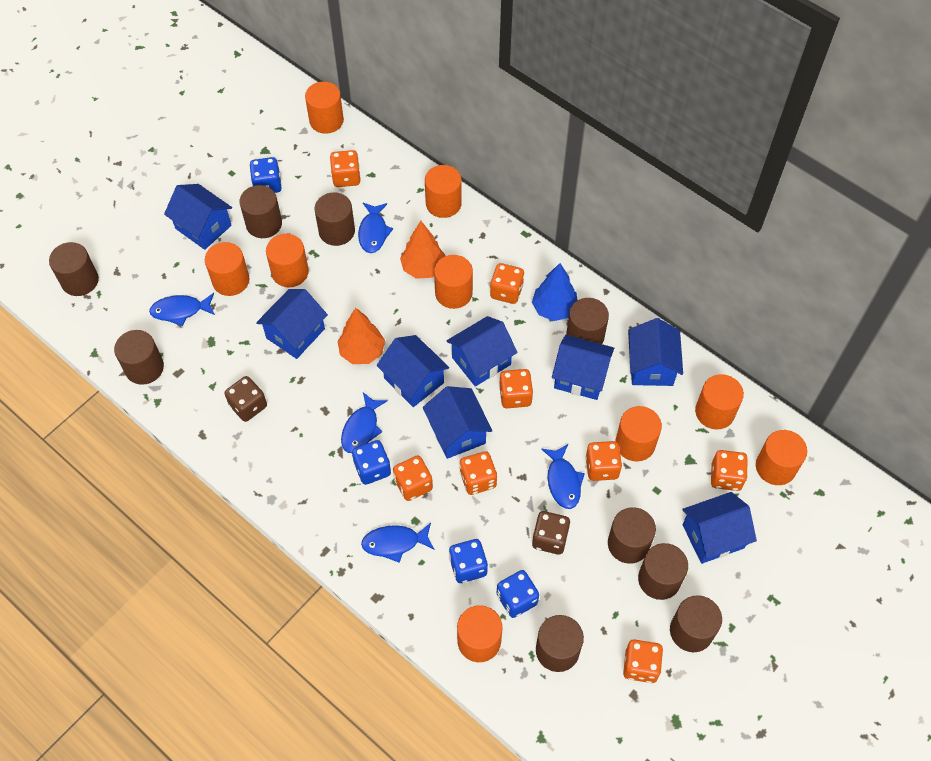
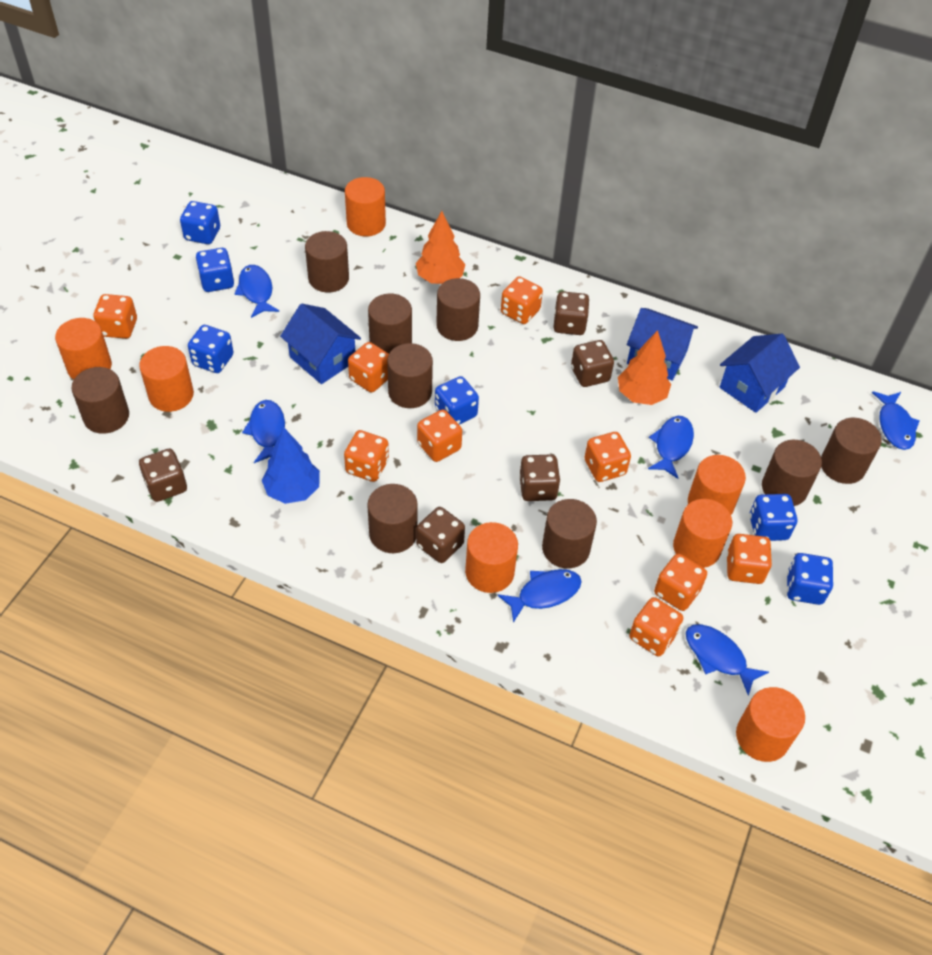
blue dice: 4 -> 6
blue fish: 5 -> 6
blue house: 8 -> 3
brown dice: 2 -> 5
orange cylinder: 9 -> 7
orange dice: 8 -> 9

